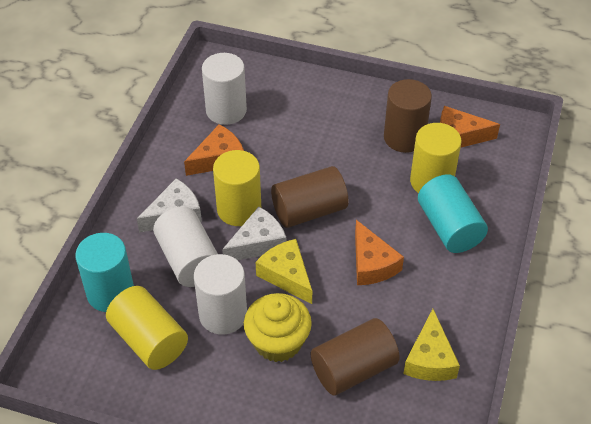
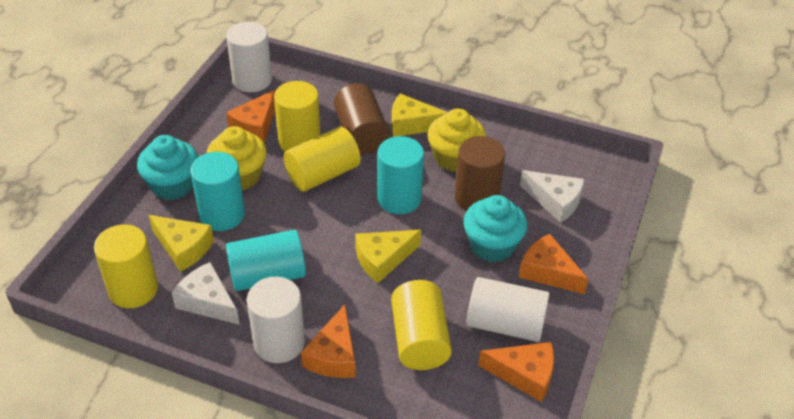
brown cylinder: 3 -> 2
orange cheese: 3 -> 4
turquoise cupcake: 0 -> 2
turquoise cylinder: 2 -> 3
yellow cheese: 2 -> 3
yellow cupcake: 1 -> 2
yellow cylinder: 3 -> 4

